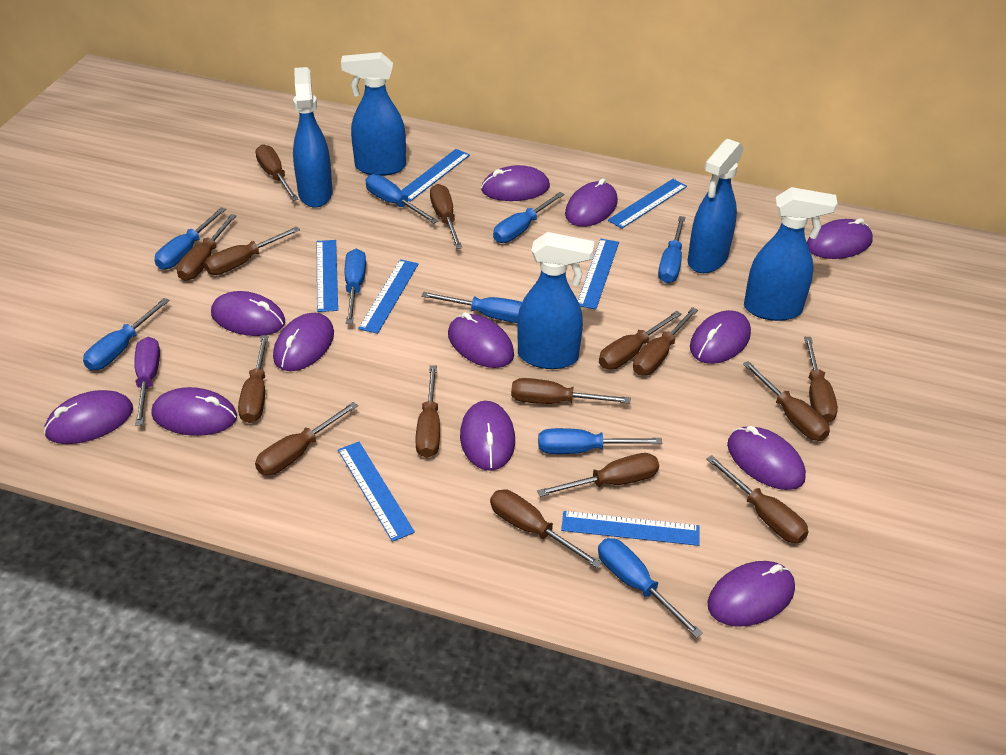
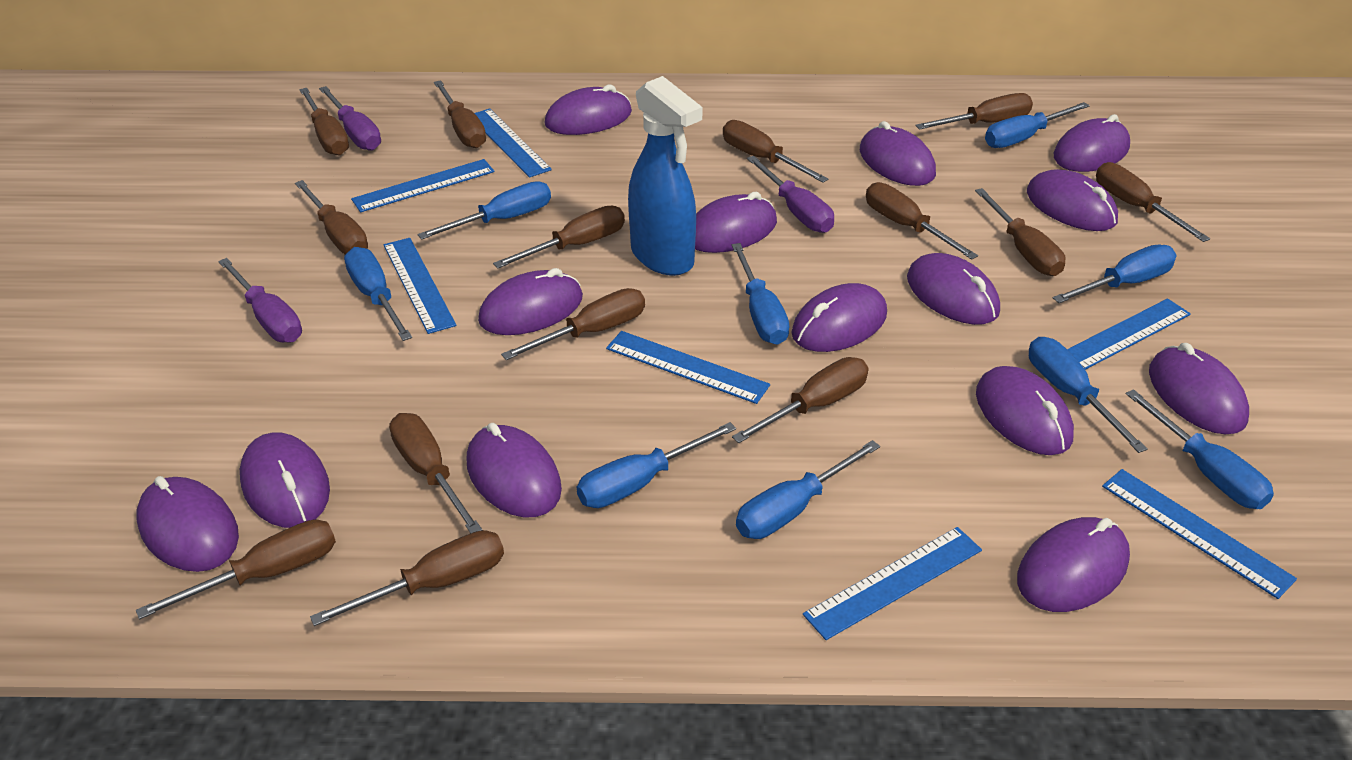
blue spray bottle: 5 -> 1
brown screwdriver: 15 -> 14
purple mouse: 12 -> 14
purple screwdriver: 1 -> 3

